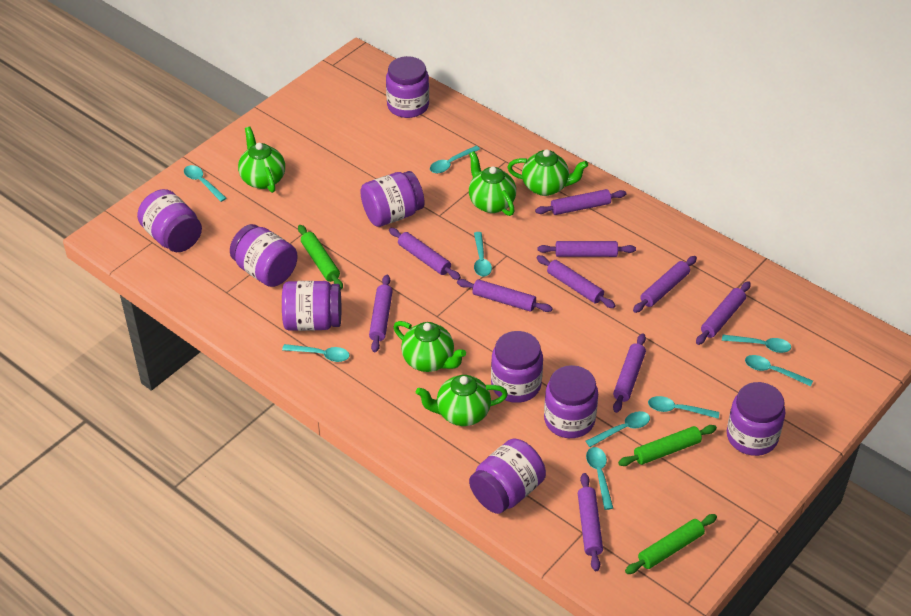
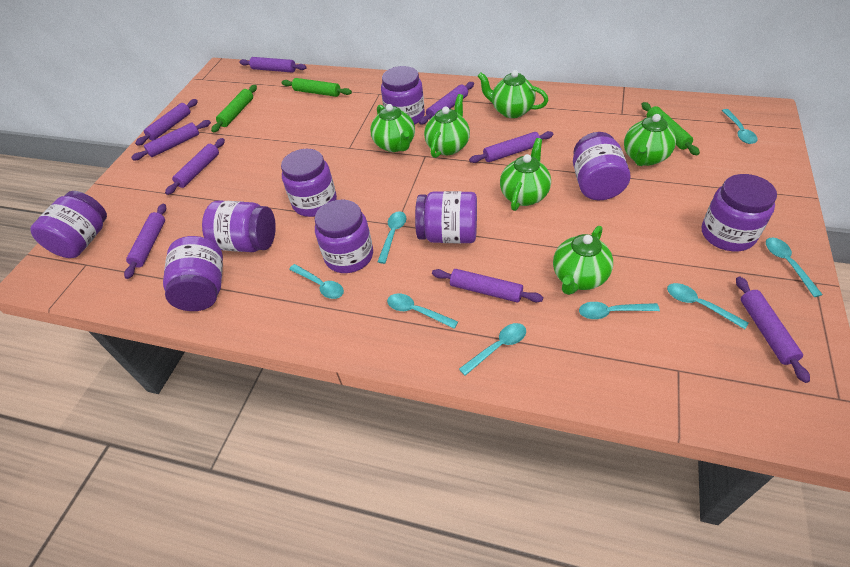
green teapot: 5 -> 6
purple rolling pin: 10 -> 9
turquoise spoon: 9 -> 8

